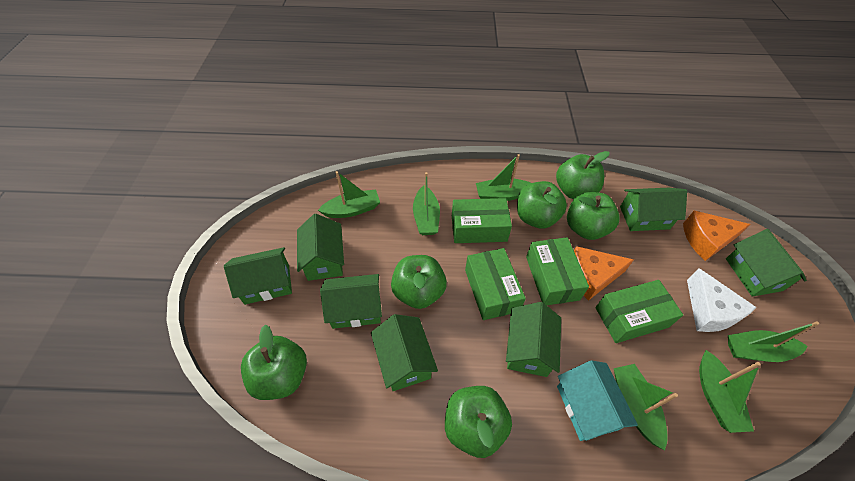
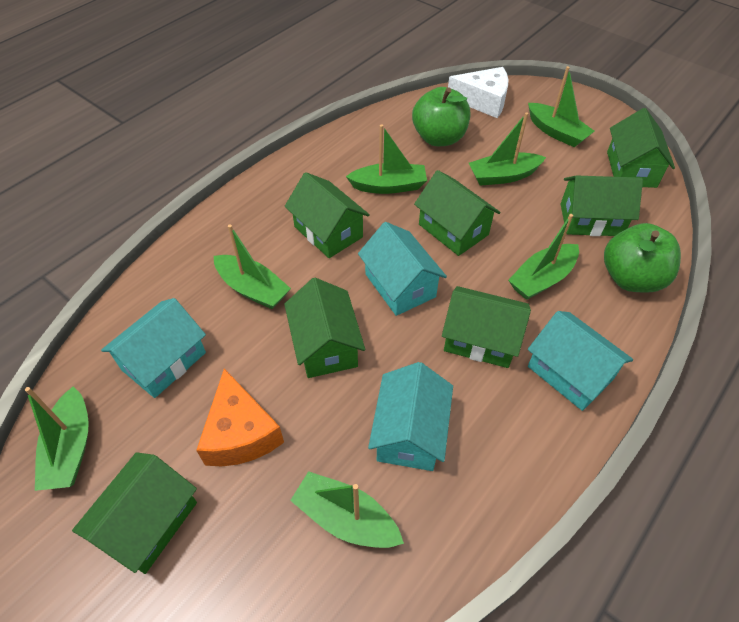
green apple: 6 -> 2
green boat: 6 -> 7
green box: 4 -> 0
orange cheese: 2 -> 1
turquoise house: 1 -> 4

